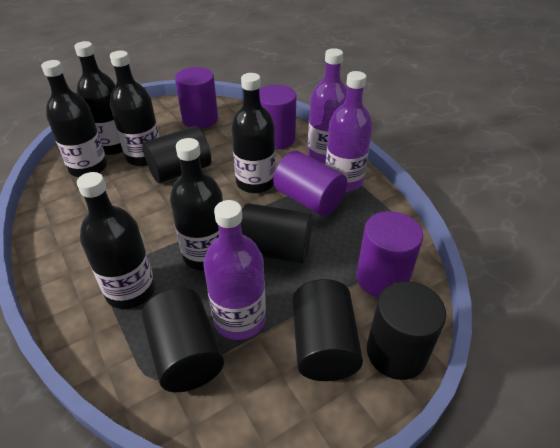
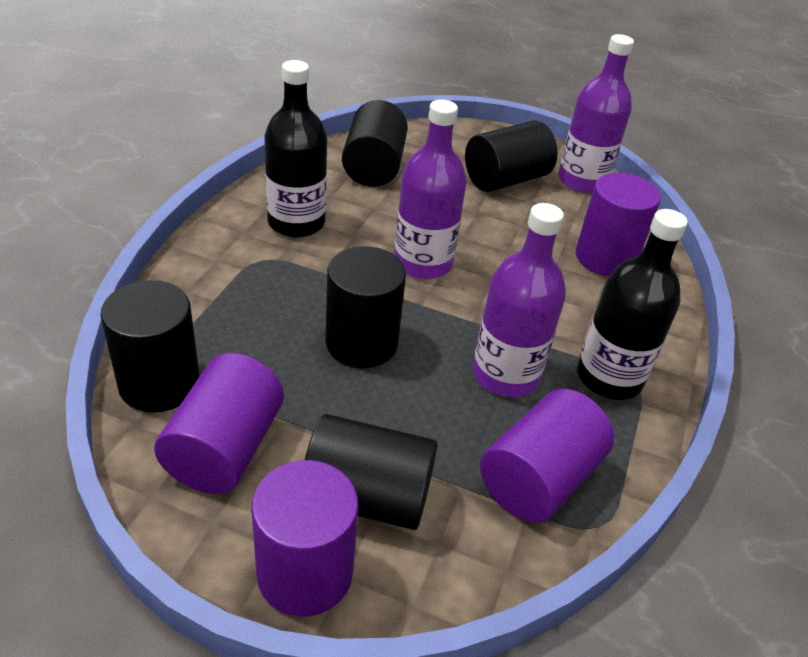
black bottle: 6 -> 2

